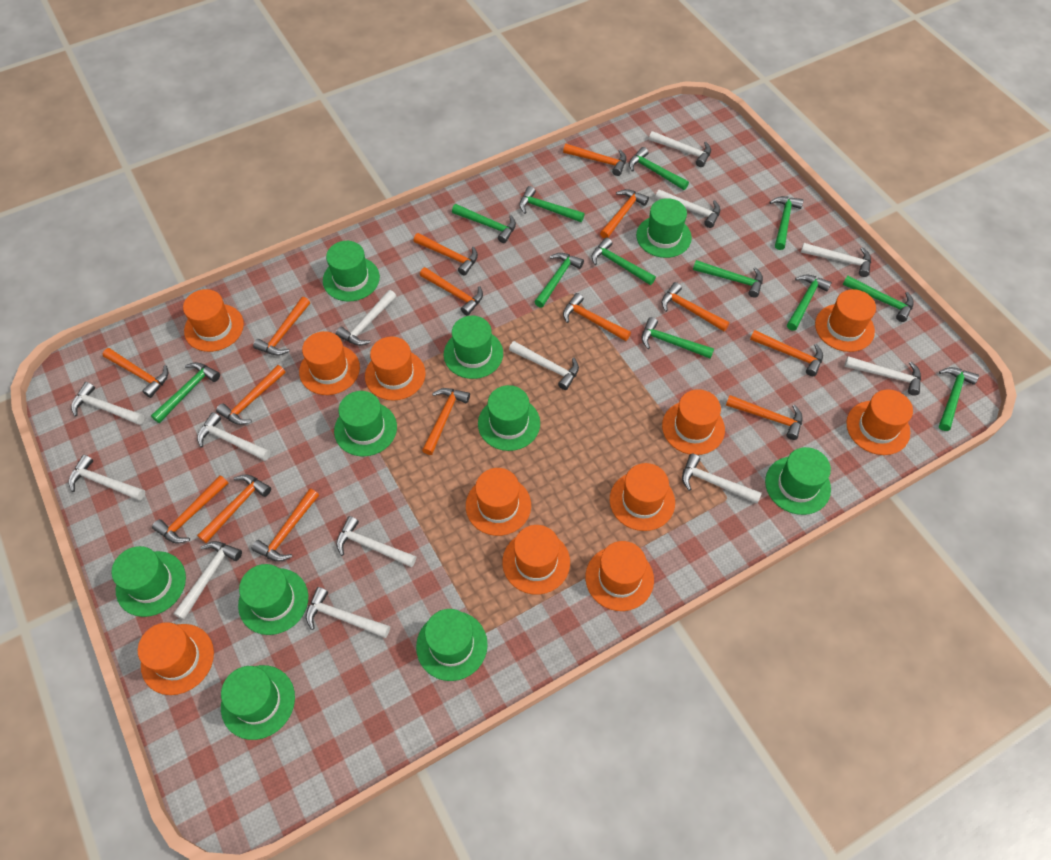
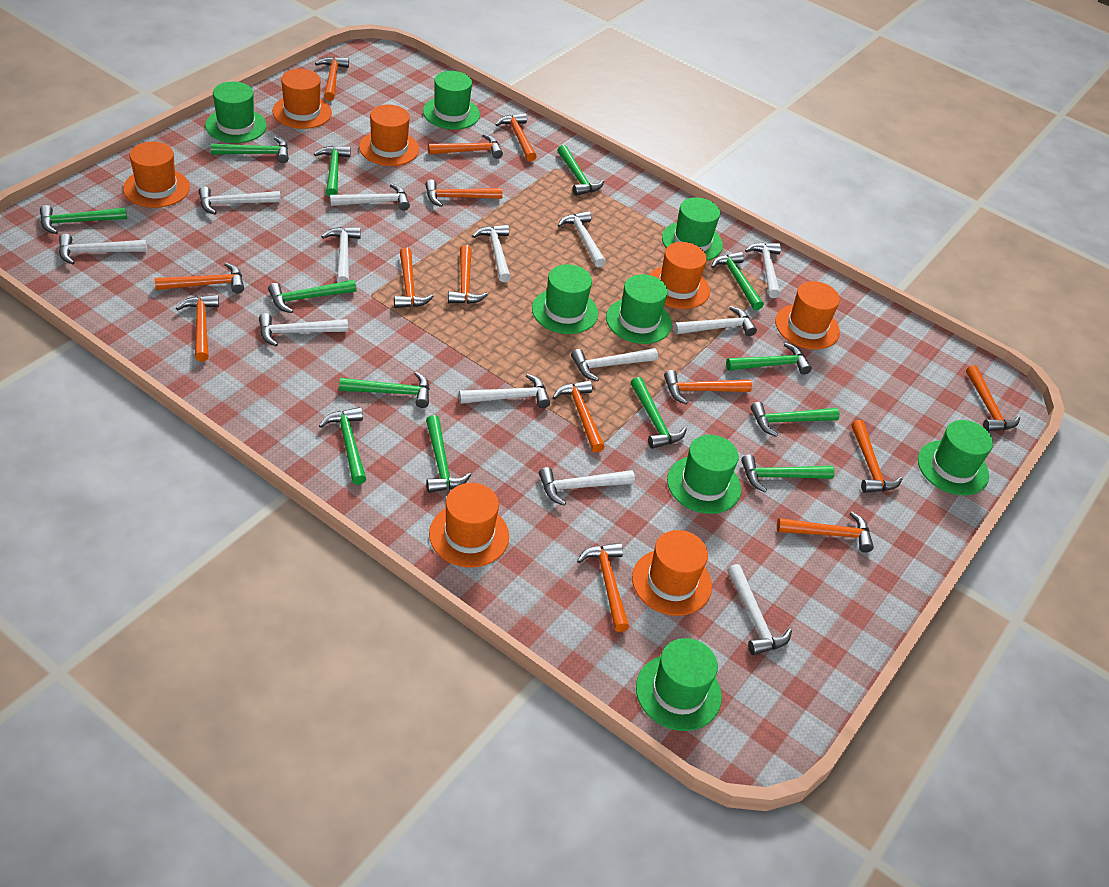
green hammer: 12 -> 13
green hat: 10 -> 8
orange hammer: 15 -> 14
orange hat: 11 -> 7

